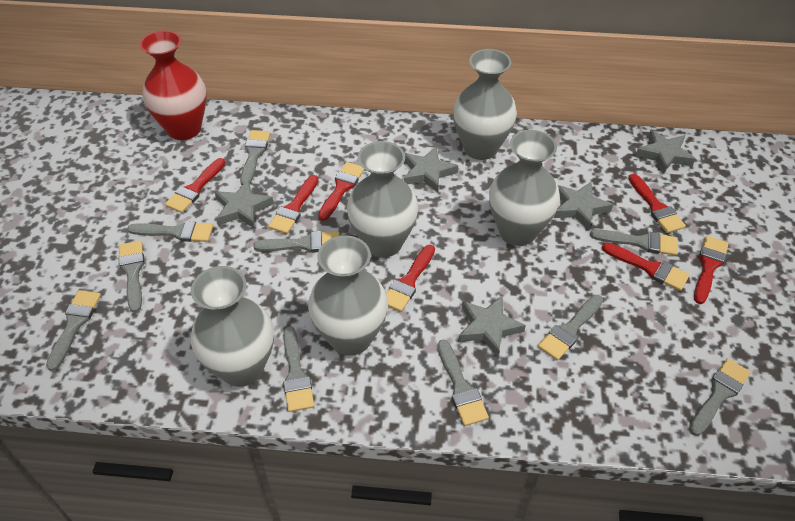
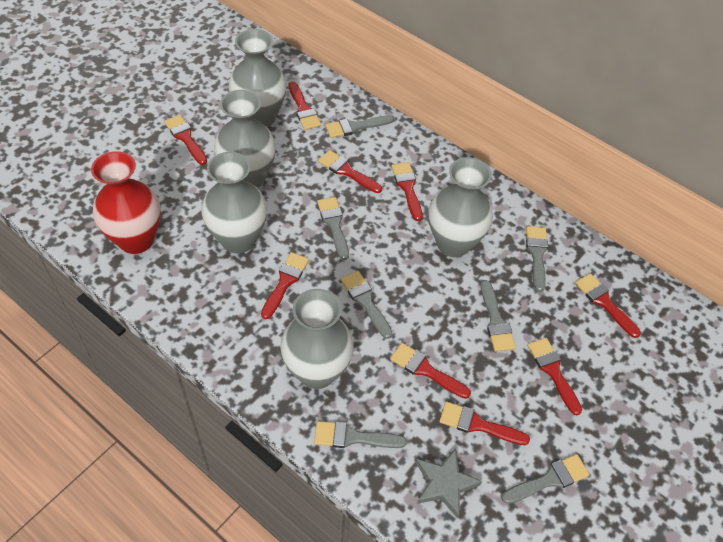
grey brush: 10 -> 7
grey star: 5 -> 1
red brush: 7 -> 9

